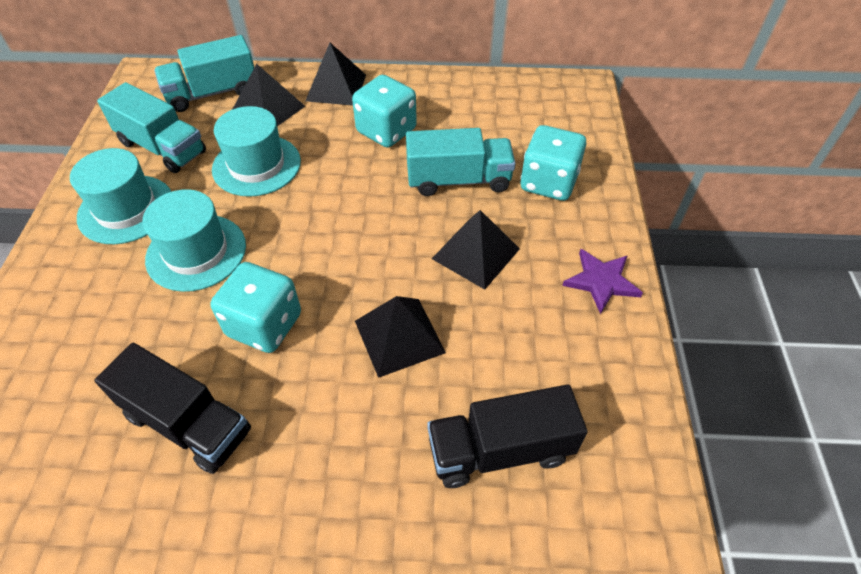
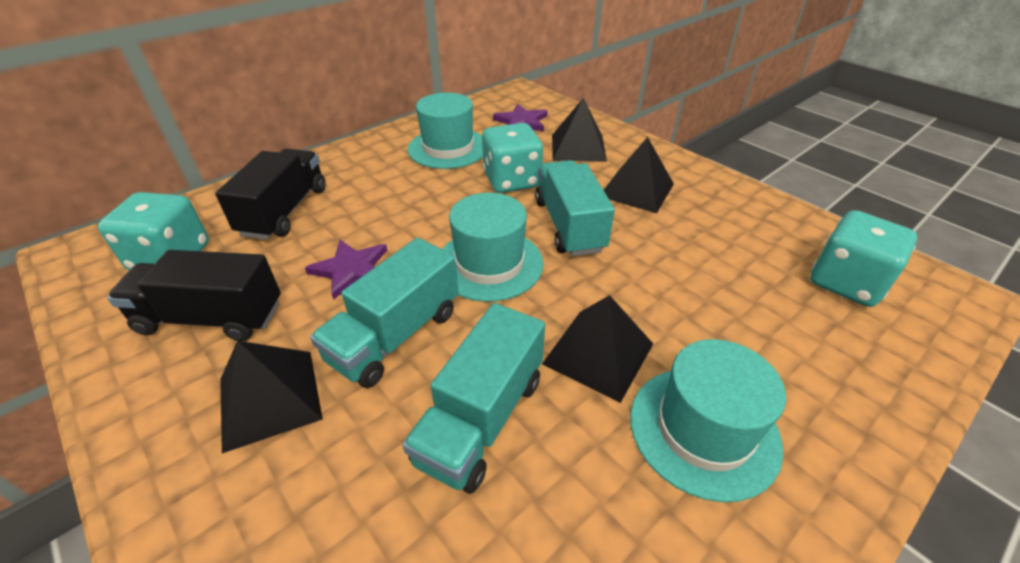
purple star: 1 -> 2

